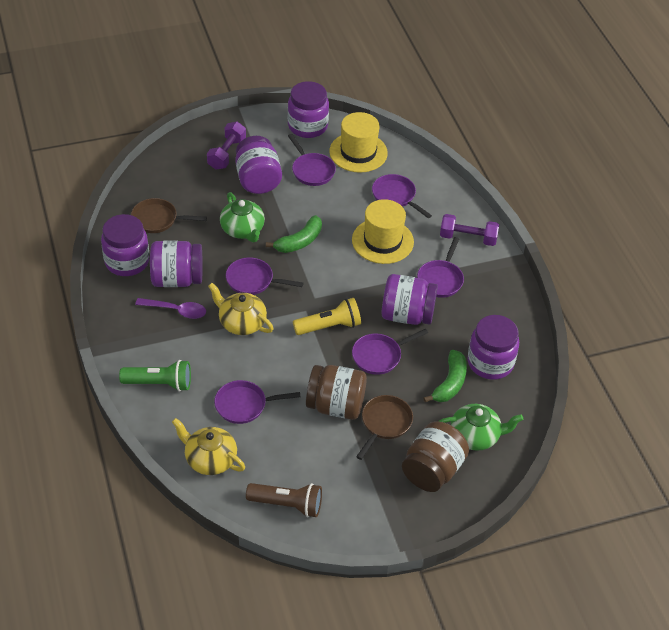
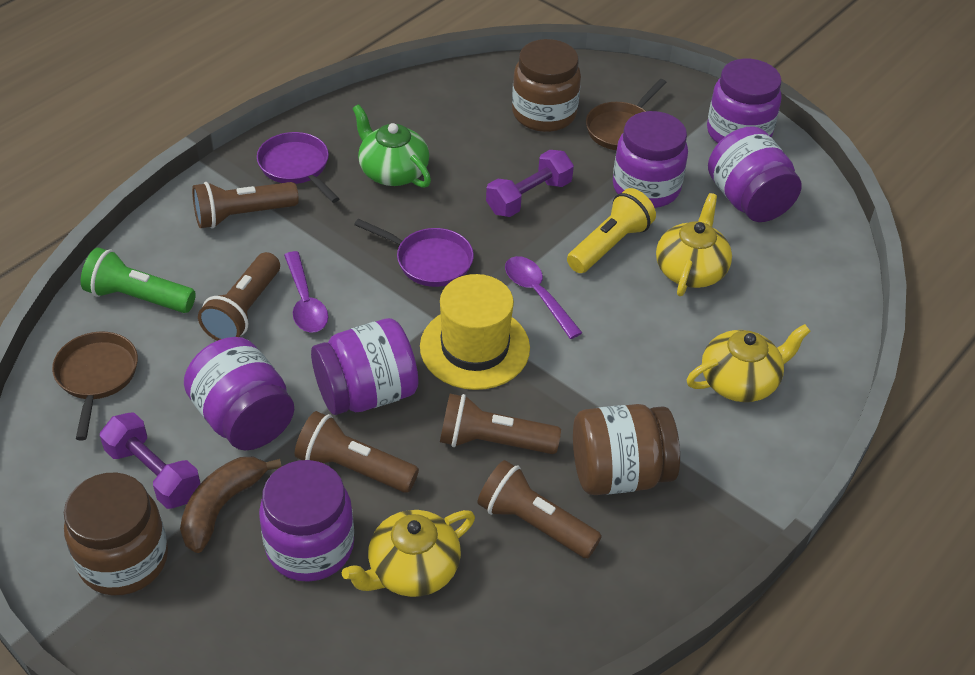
brown banana: 0 -> 1
brown flashlight: 1 -> 5
brown jar: 2 -> 3
green banana: 2 -> 0
green teapot: 2 -> 1
purple pan: 6 -> 2
purple spoon: 1 -> 2
yellow hat: 2 -> 1
yellow teapot: 2 -> 3

